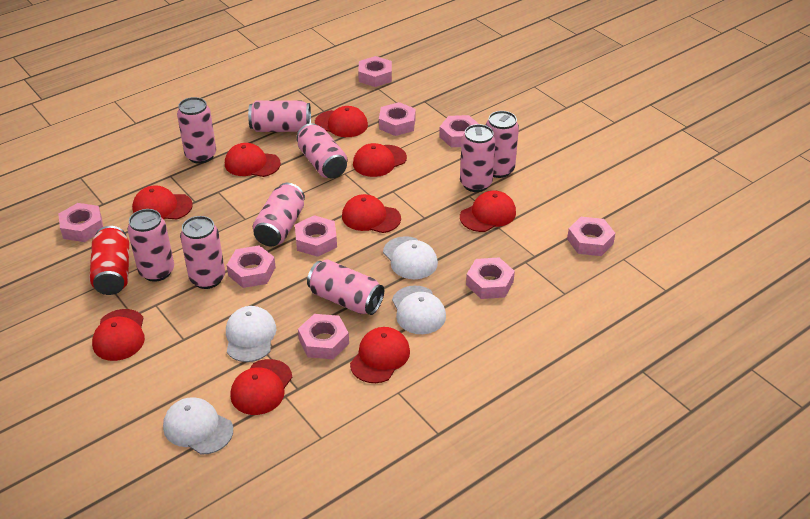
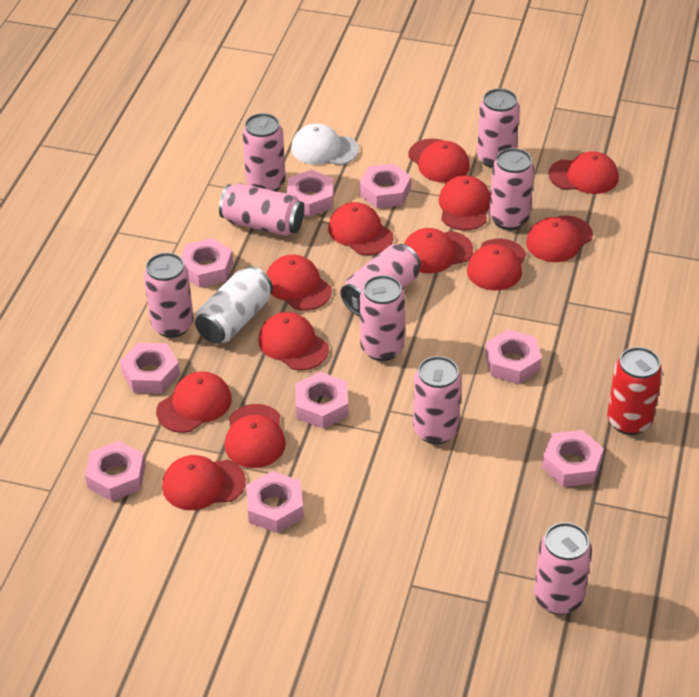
red cap: 9 -> 12
white can: 0 -> 1
white cap: 4 -> 1

